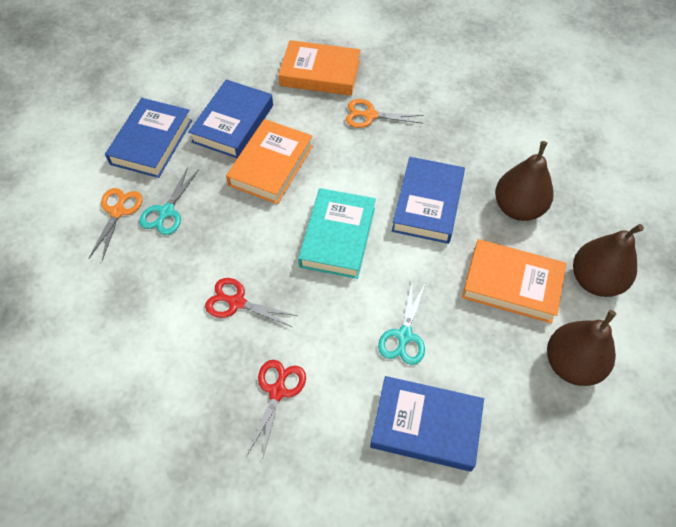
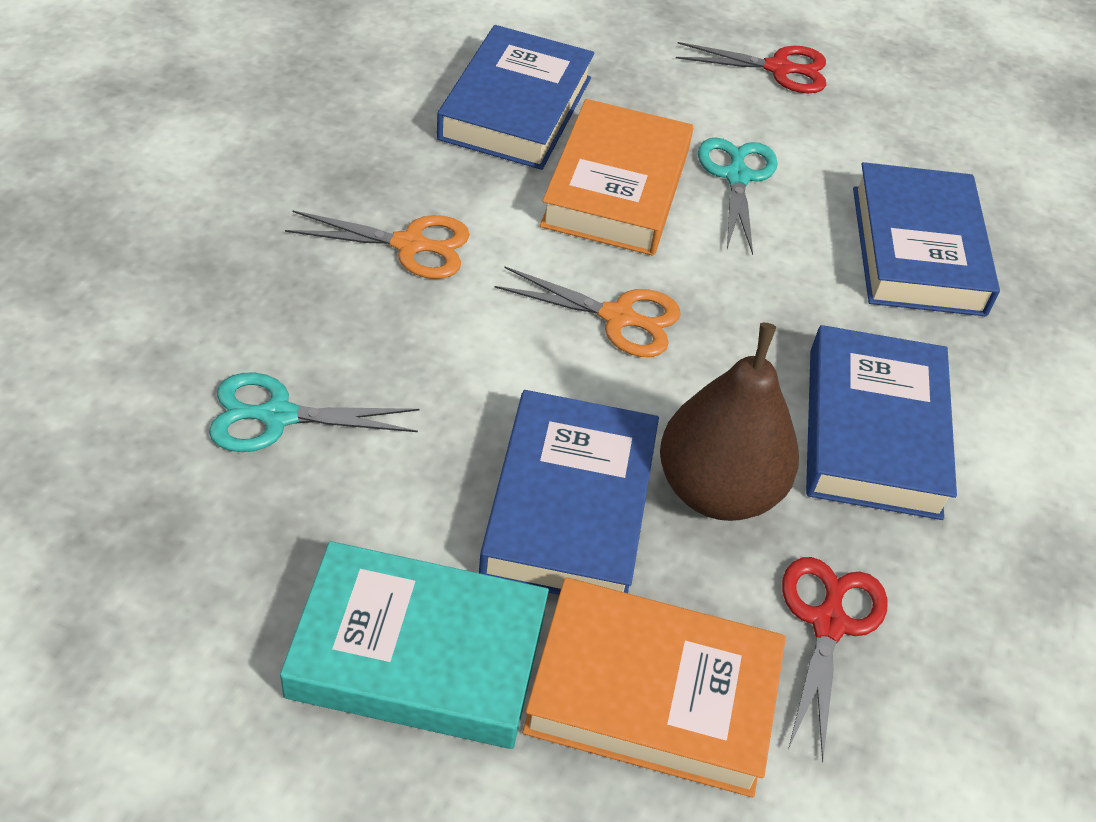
brown pear: 3 -> 1
orange book: 3 -> 2

